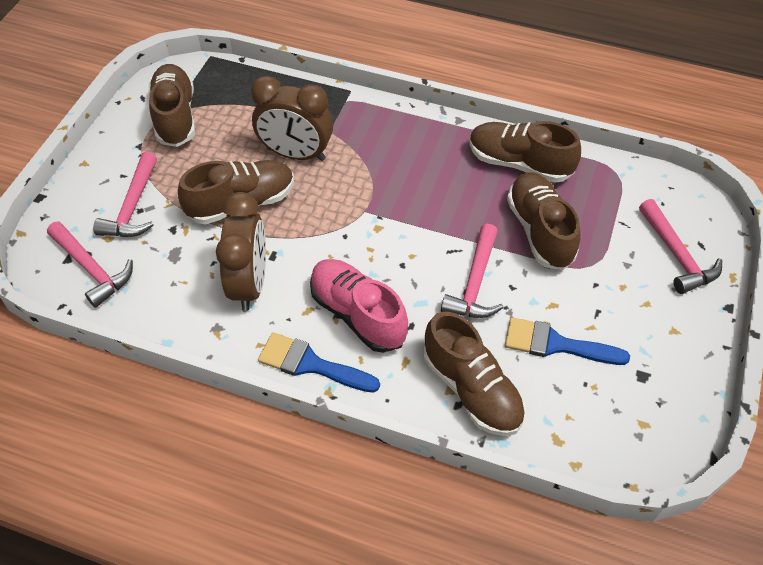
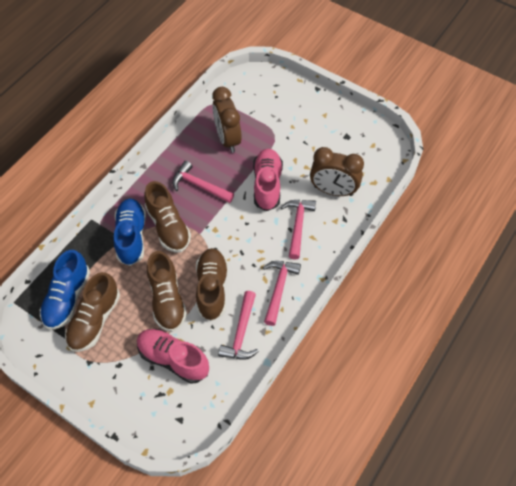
blue brush: 2 -> 0
blue shoe: 0 -> 2
brown shoe: 5 -> 4
pink shoe: 1 -> 2

